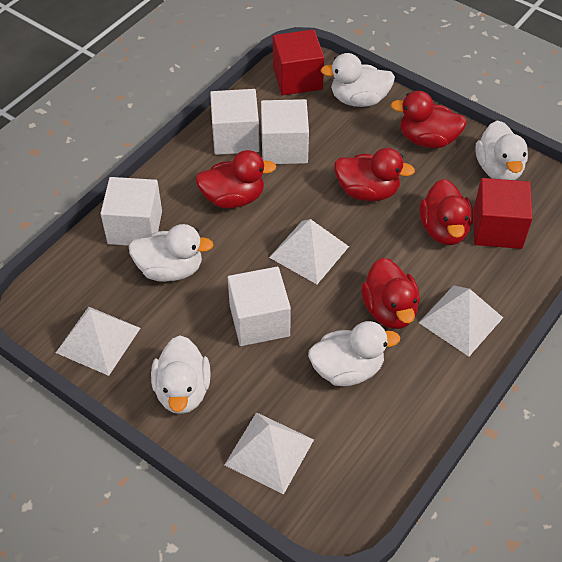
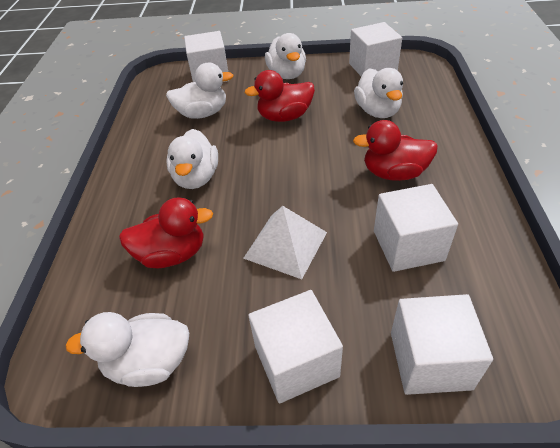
red cube: 2 -> 0
red duck: 5 -> 3
white cube: 4 -> 5
white pyramid: 4 -> 1

